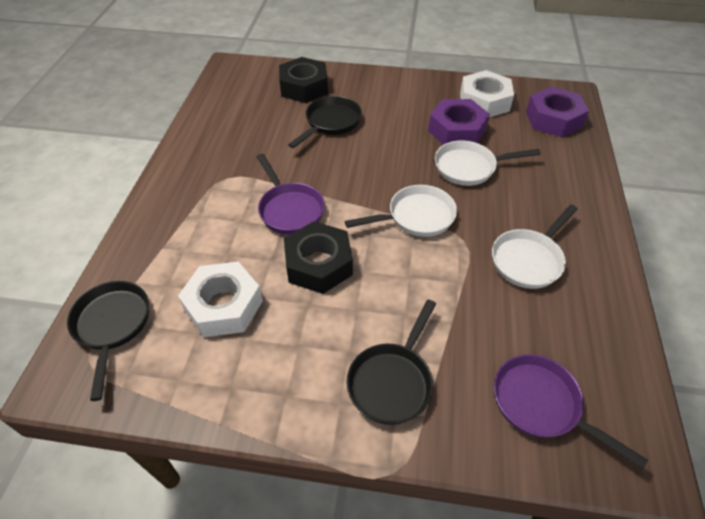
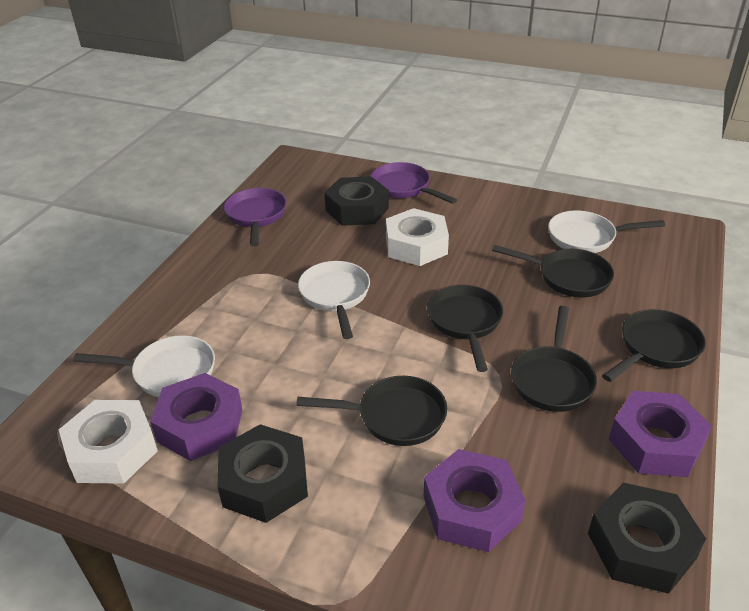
black nut: 2 -> 3
black pan: 3 -> 5
purple nut: 2 -> 3

